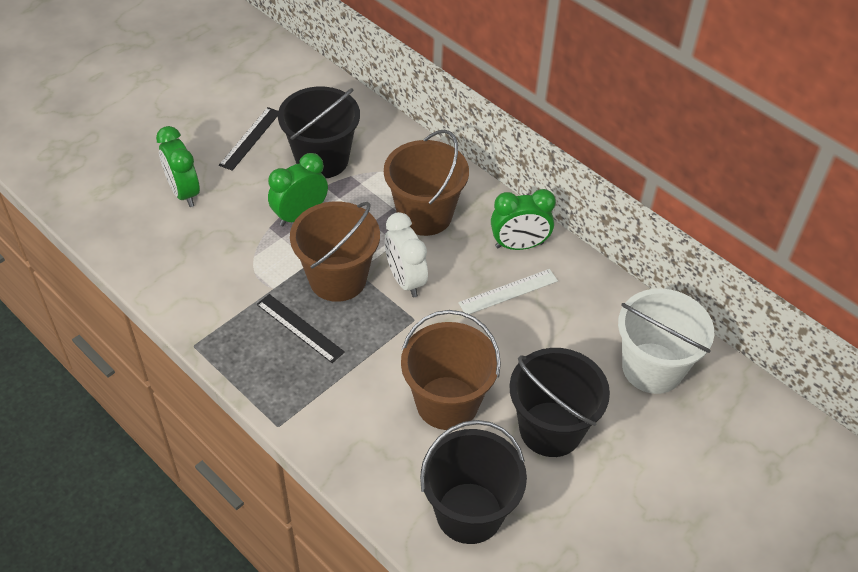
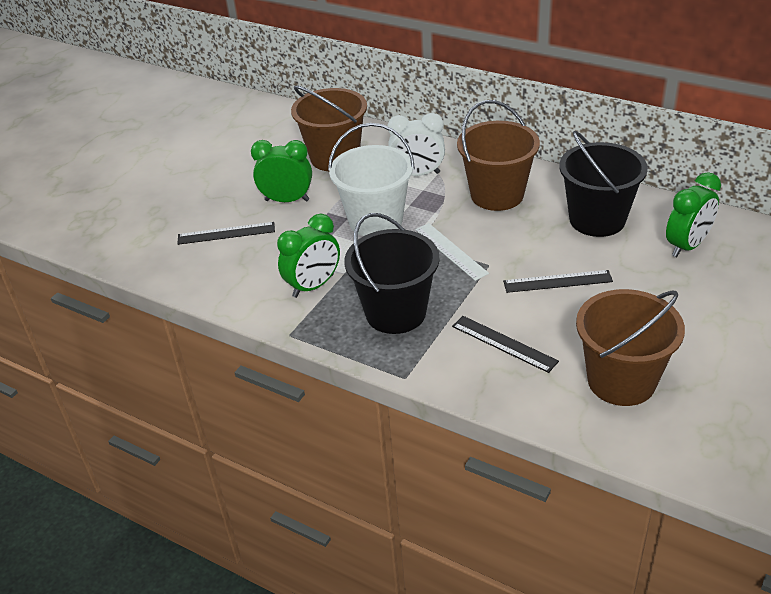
black bucket: 3 -> 2
black ruler: 2 -> 3

